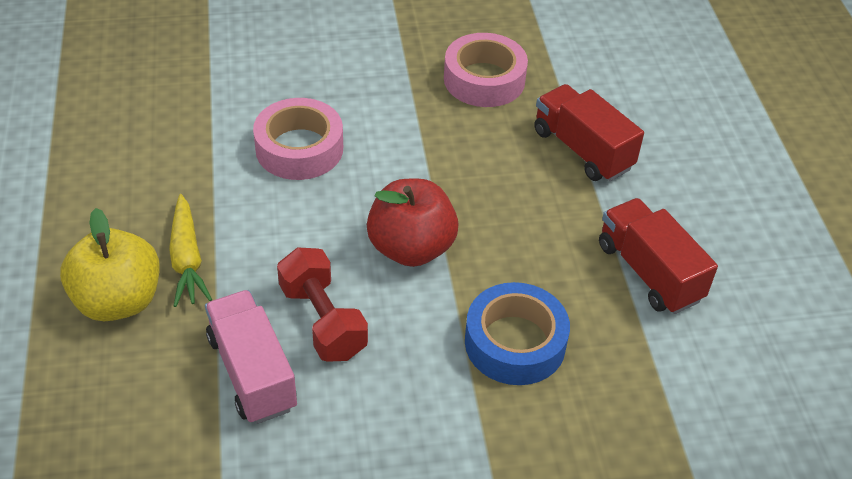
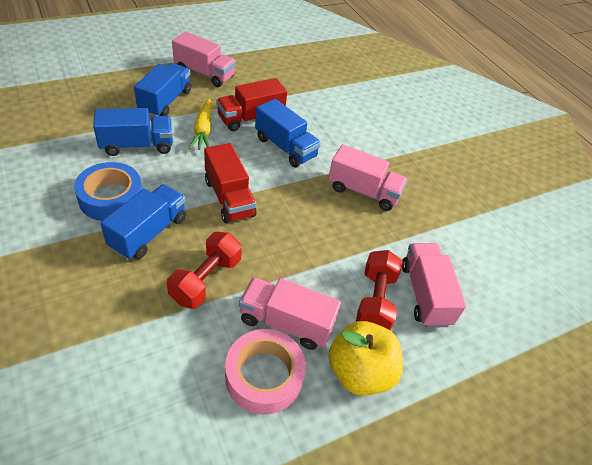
blue truck: 0 -> 4
pink tape: 2 -> 1
pink truck: 1 -> 4
red apple: 1 -> 0
red dumbbell: 1 -> 2

